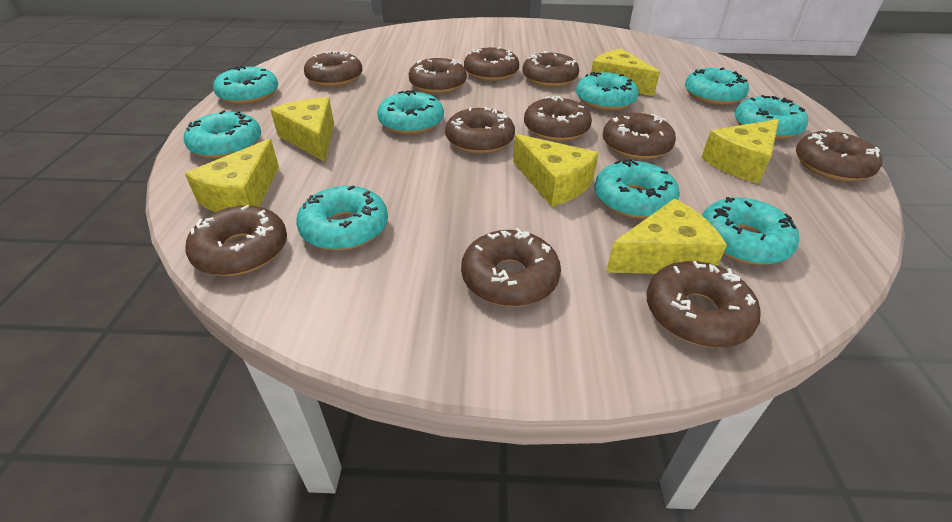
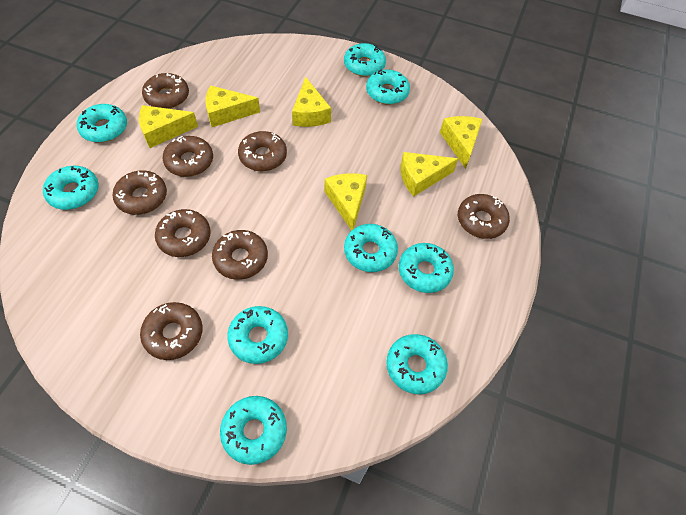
brown donut: 11 -> 8

